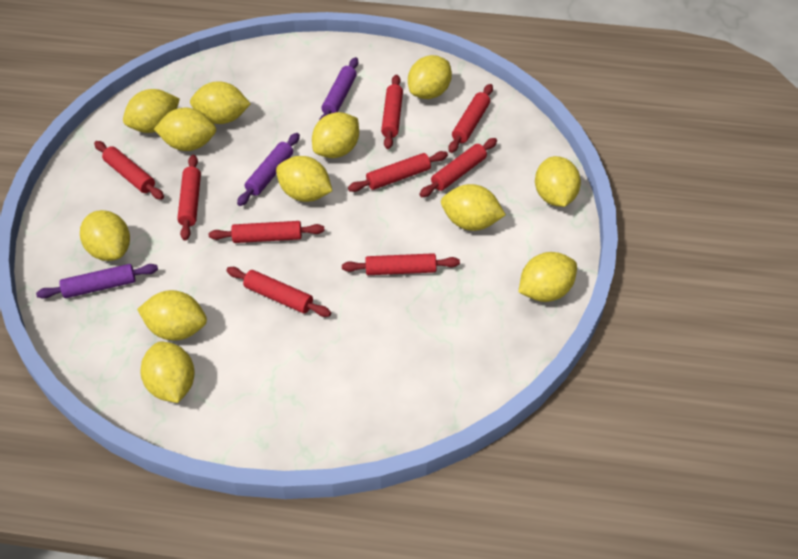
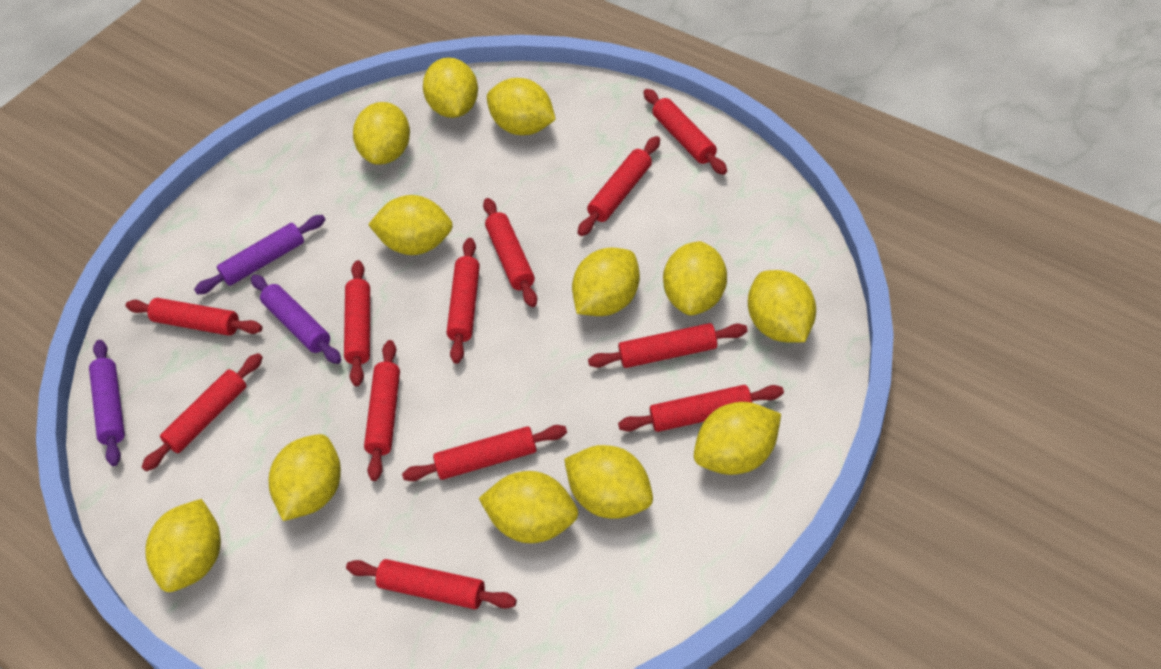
red rolling pin: 9 -> 12

